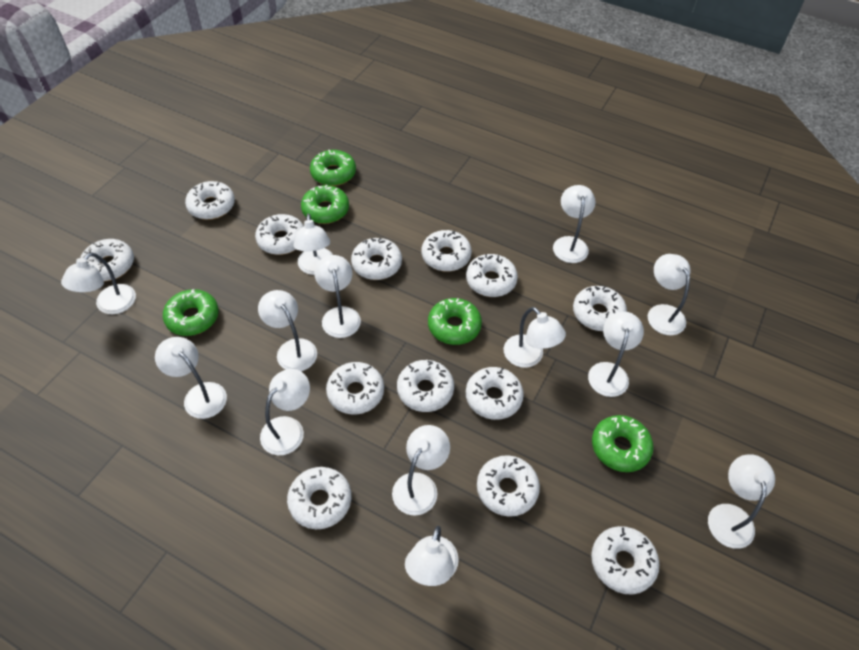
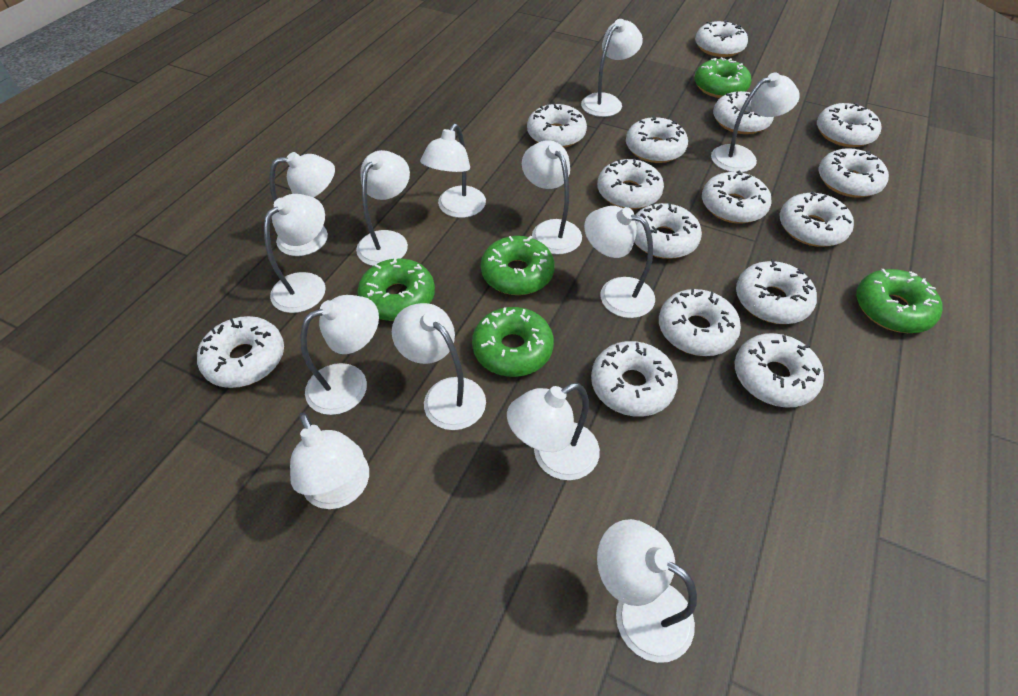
white donut: 13 -> 15

